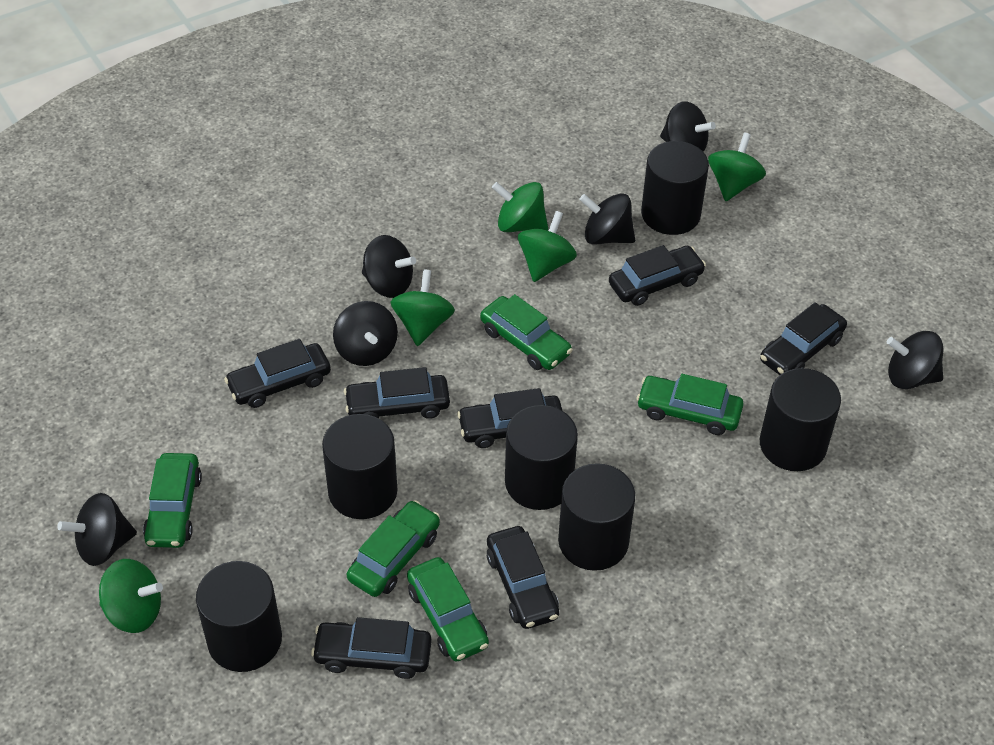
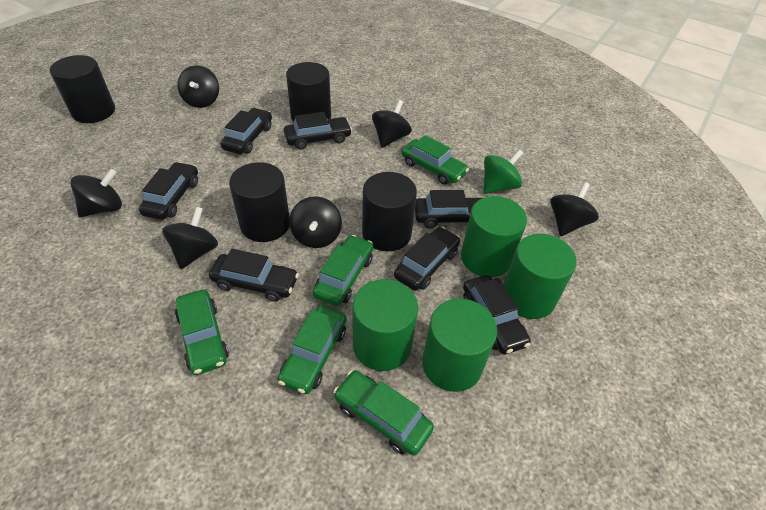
black cylinder: 6 -> 4
green cylinder: 0 -> 4
green spinning top: 5 -> 1

